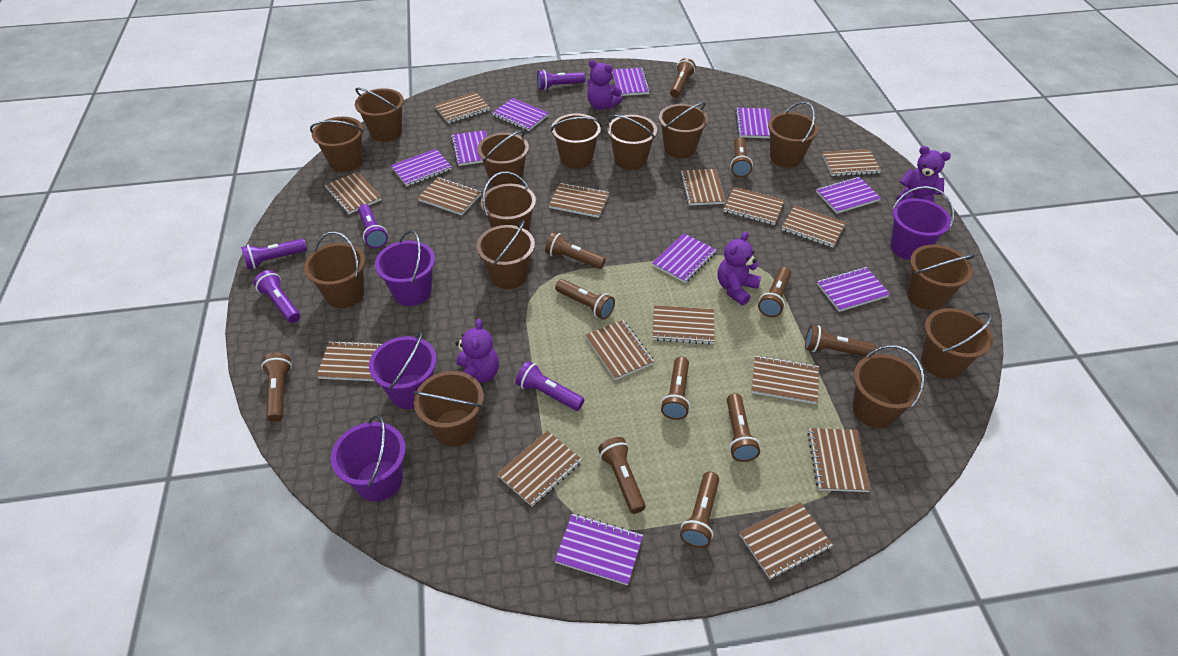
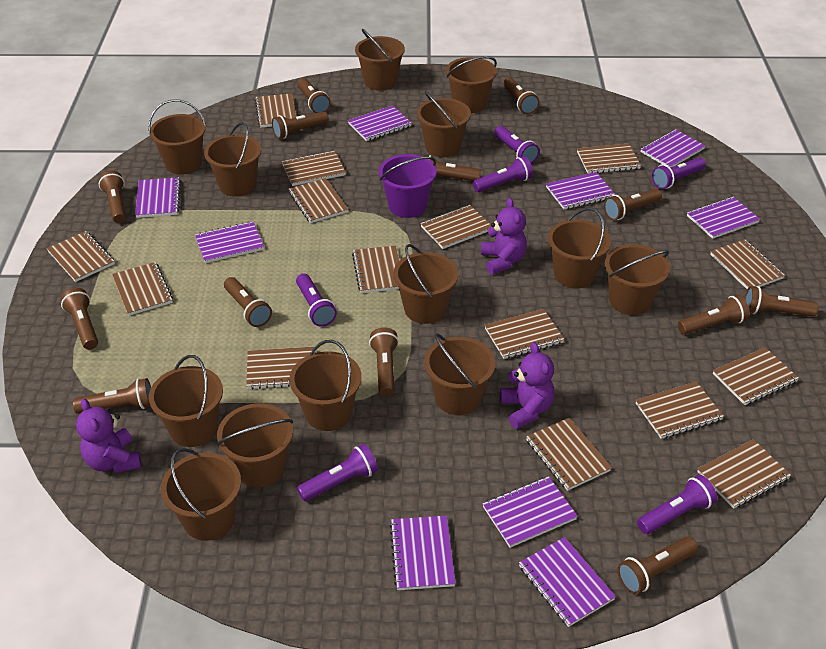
brown bucket: 14 -> 13
brown flashlight: 11 -> 13
purple bucket: 4 -> 1
purple flashlight: 5 -> 6
purple teddy bear: 4 -> 3

